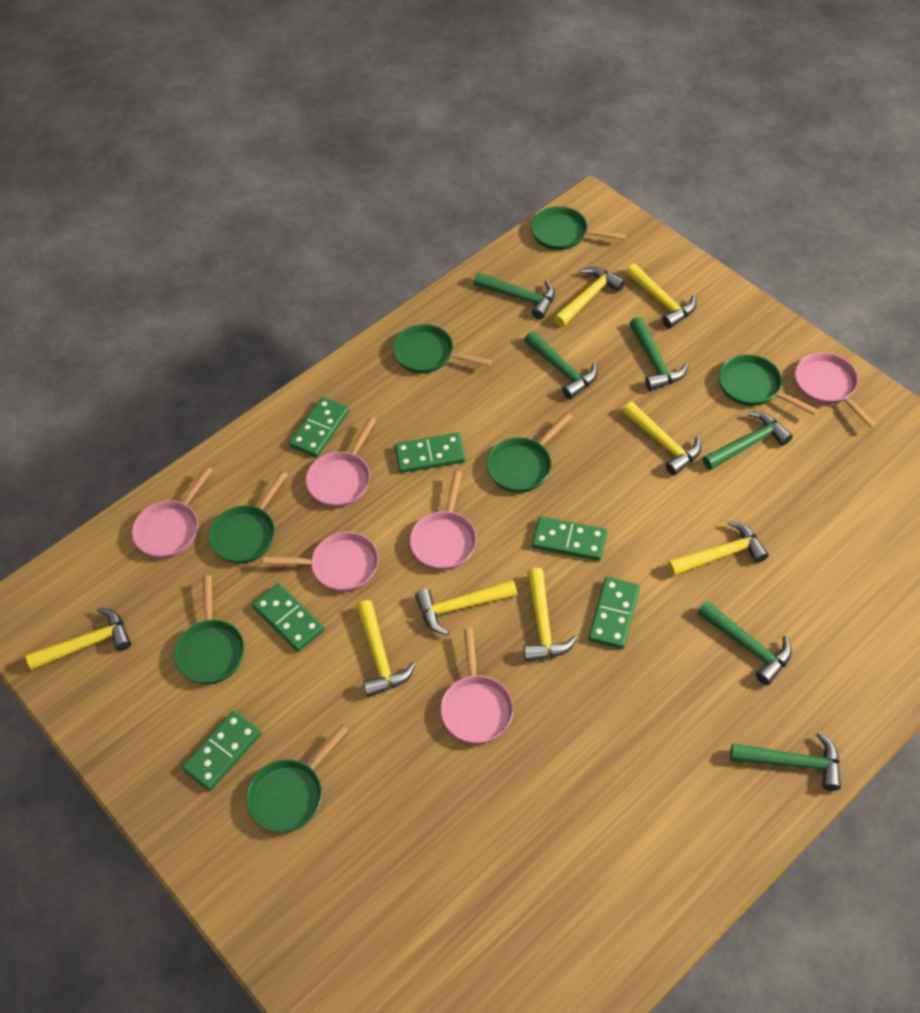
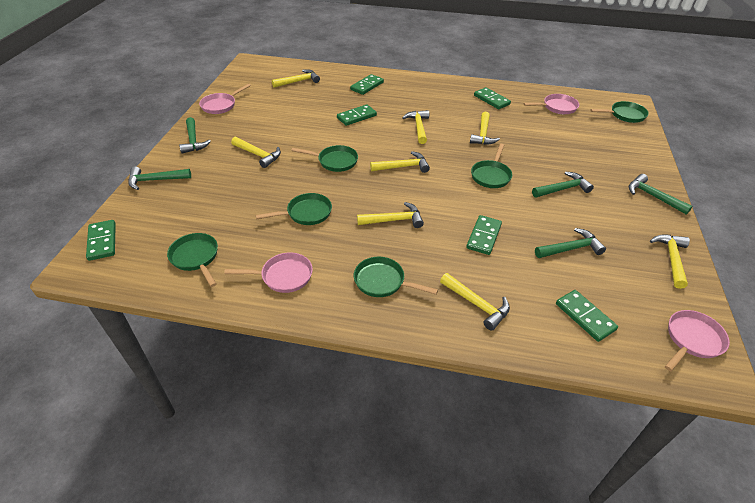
green hammer: 6 -> 5
green pan: 7 -> 6
pink pan: 6 -> 4

